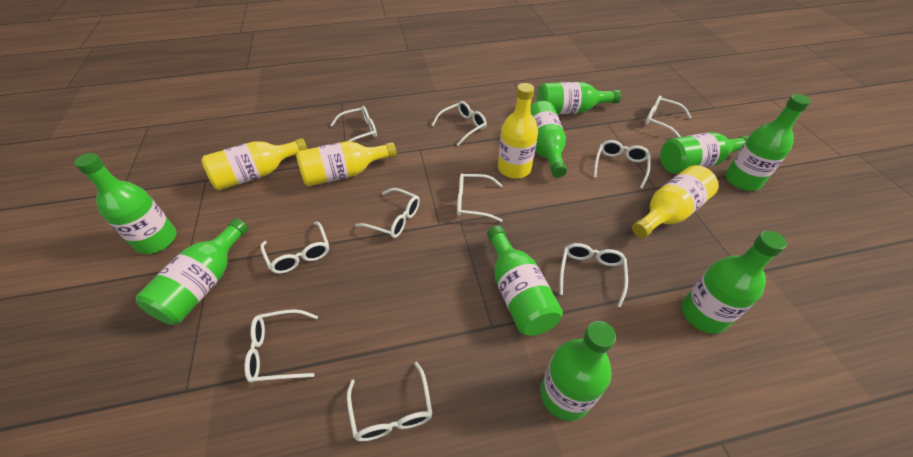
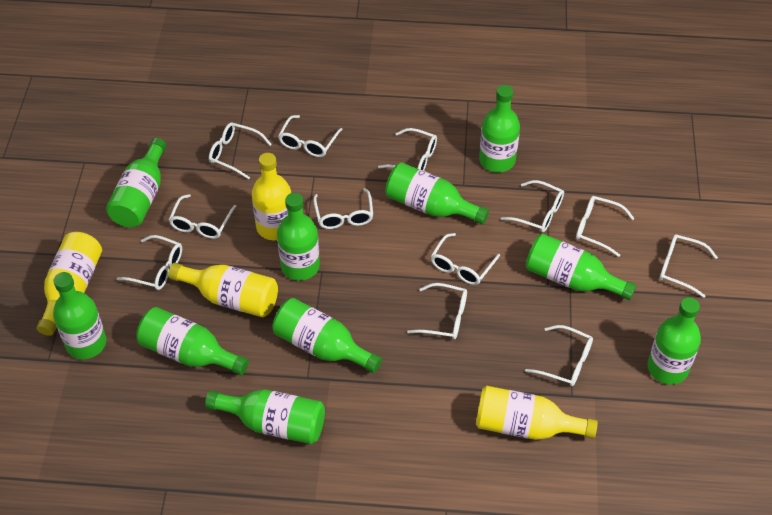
green bottle: 9 -> 10
white glasses: 10 -> 12

